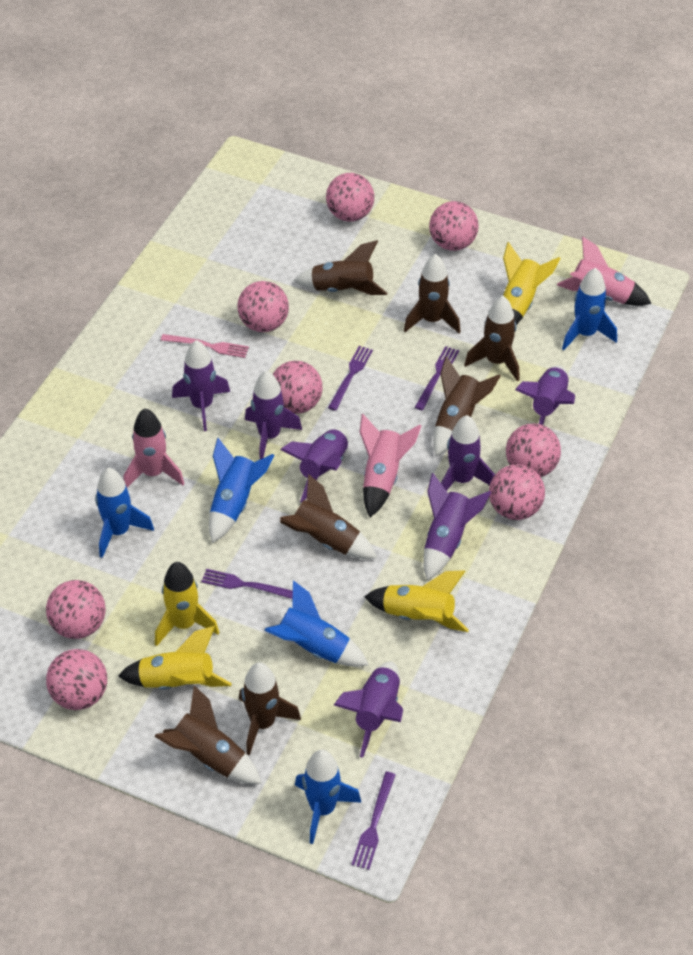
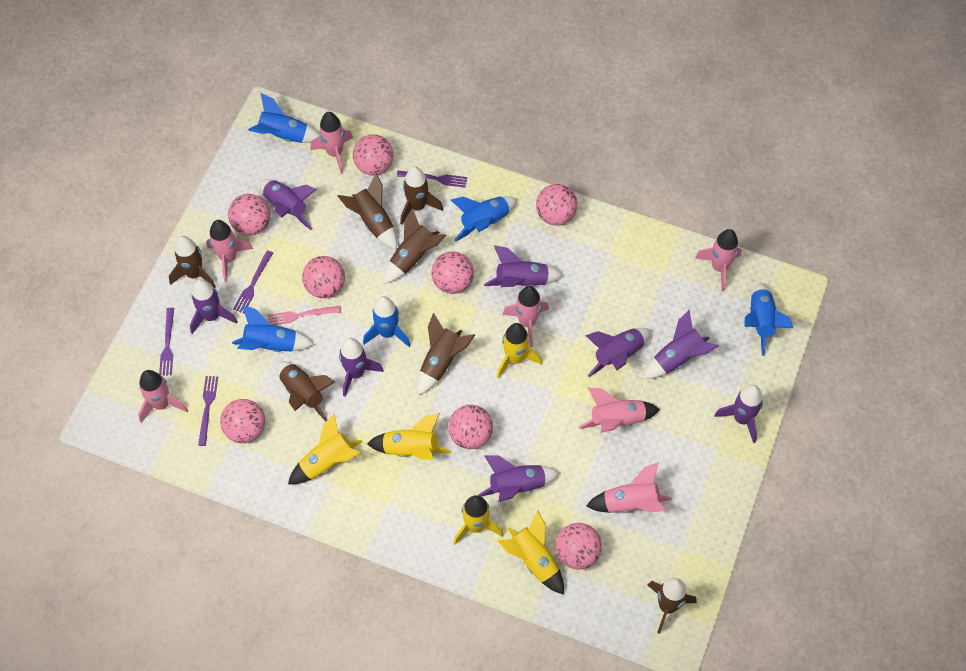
pink rocket: 3 -> 7
purple rocket: 7 -> 8
yellow rocket: 4 -> 5

